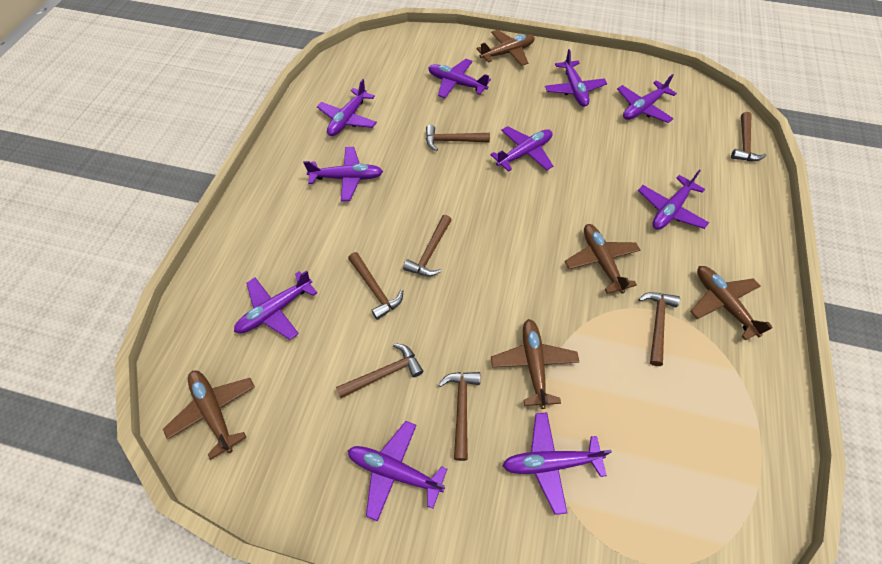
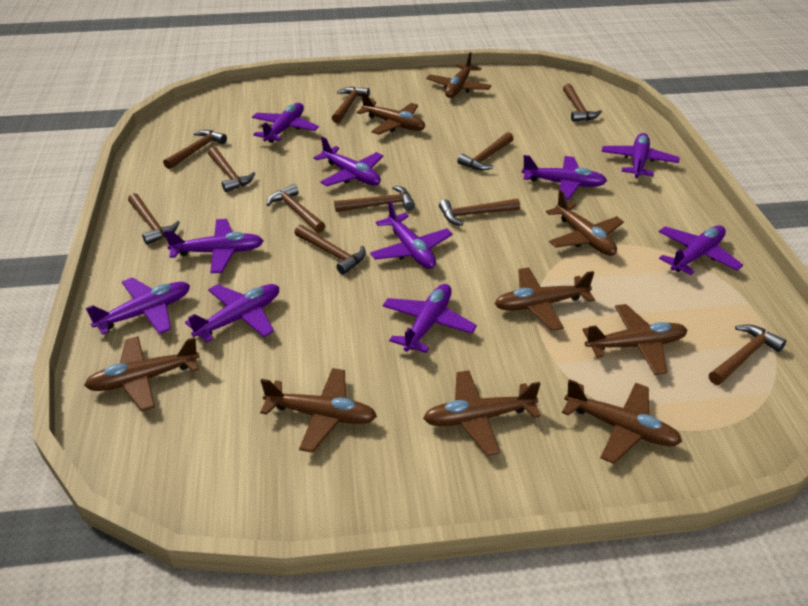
brown hammer: 7 -> 11
brown plane: 5 -> 9

